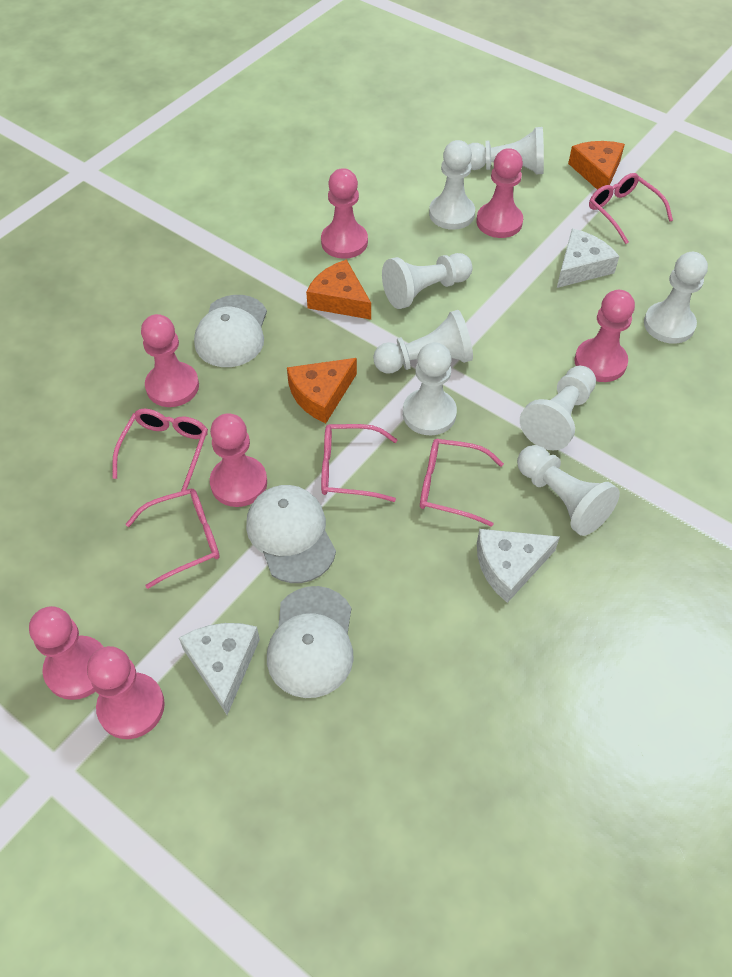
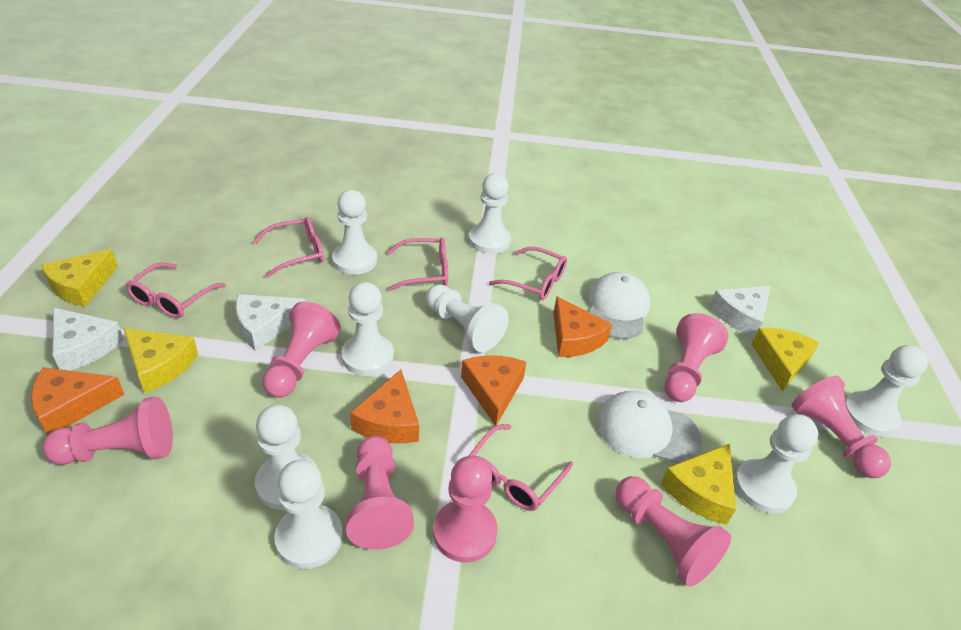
orange cheese: 3 -> 4
white cap: 3 -> 2
yellow cheese: 0 -> 4

